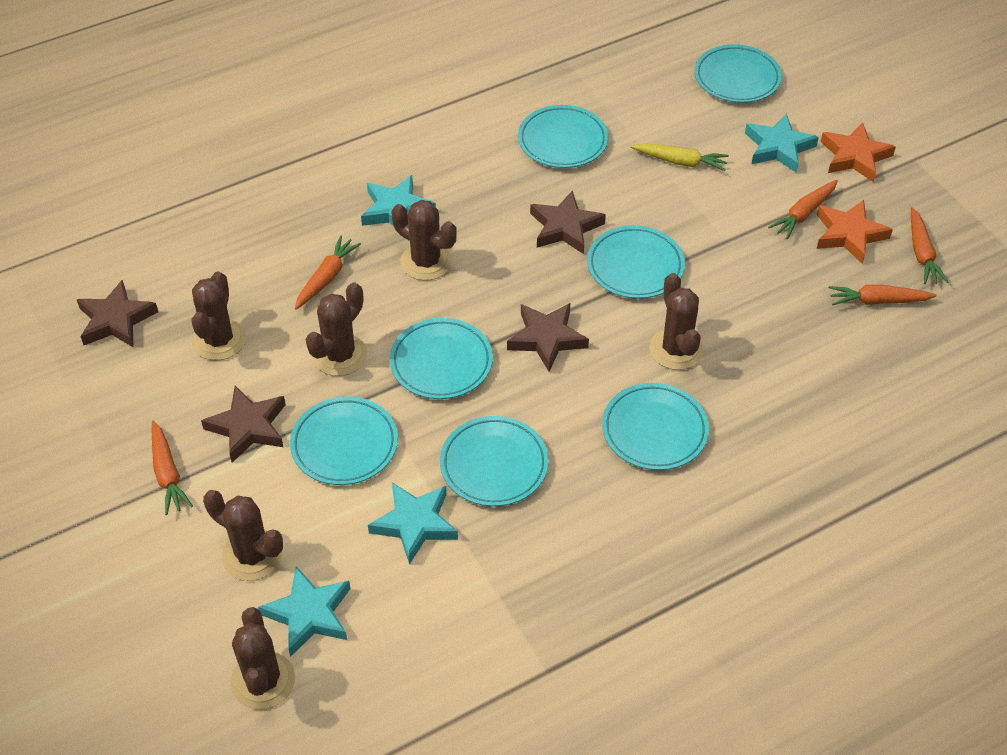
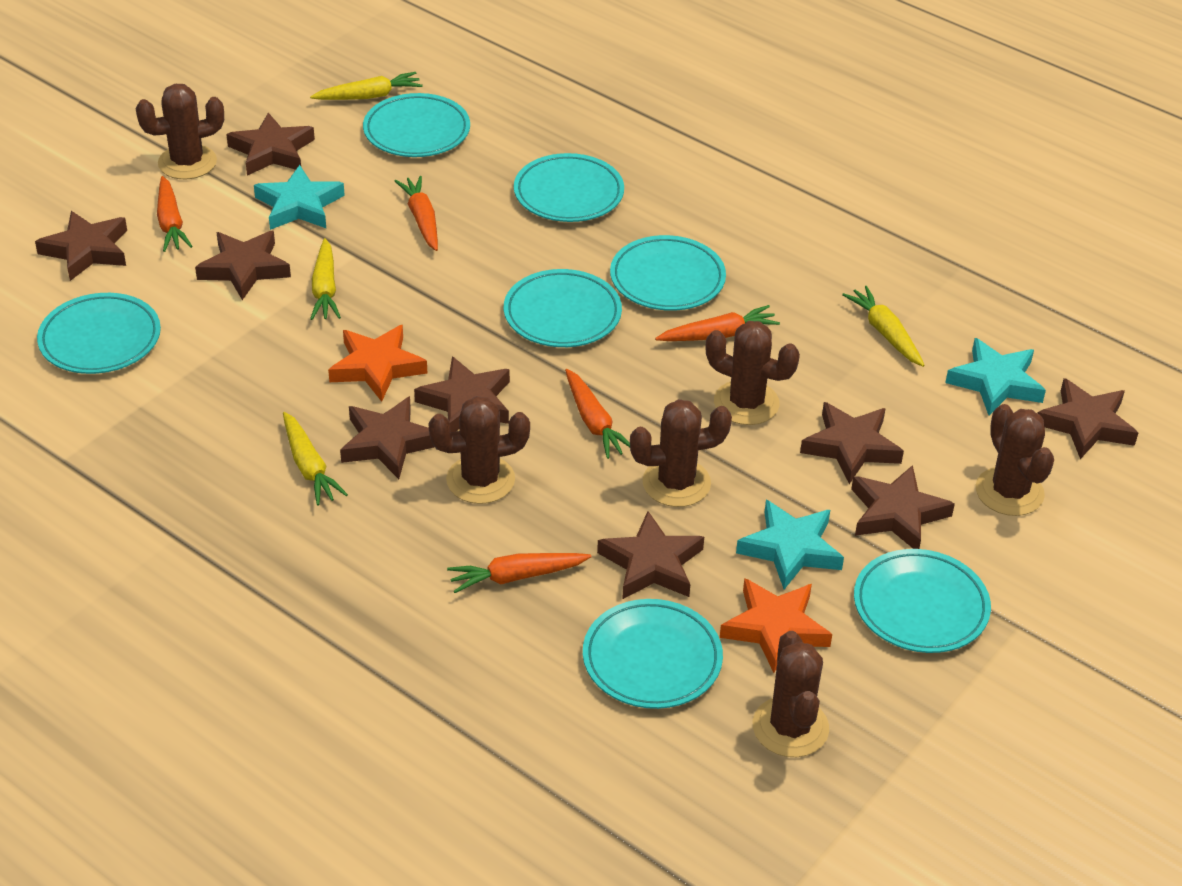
brown star: 4 -> 9
turquoise star: 4 -> 3
yellow carrot: 1 -> 4

